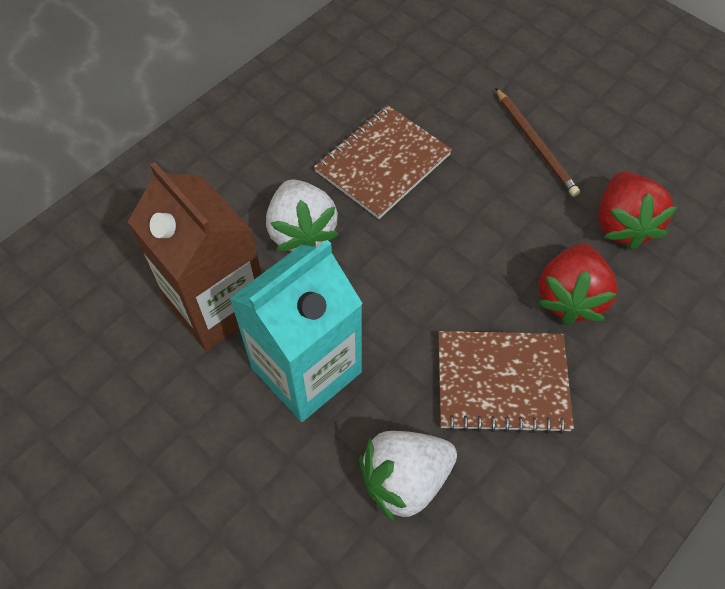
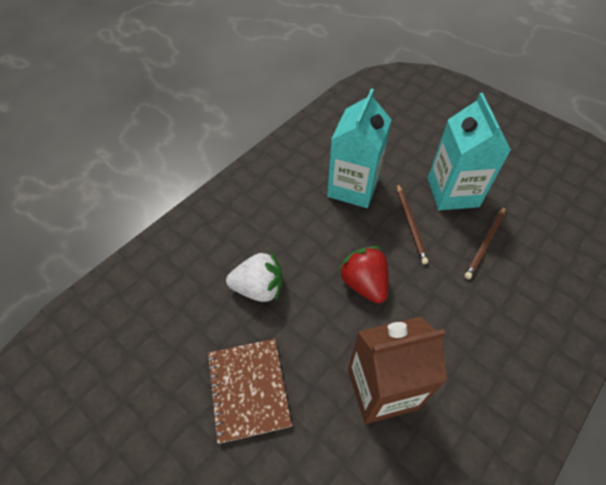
brown notebook: 2 -> 1
brown pencil: 1 -> 2
red strawberry: 2 -> 1
turquoise carton: 1 -> 2
white strawberry: 2 -> 1

